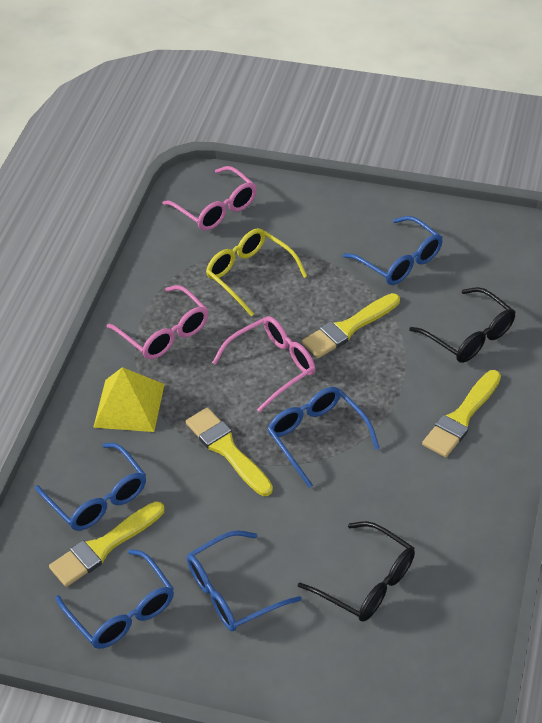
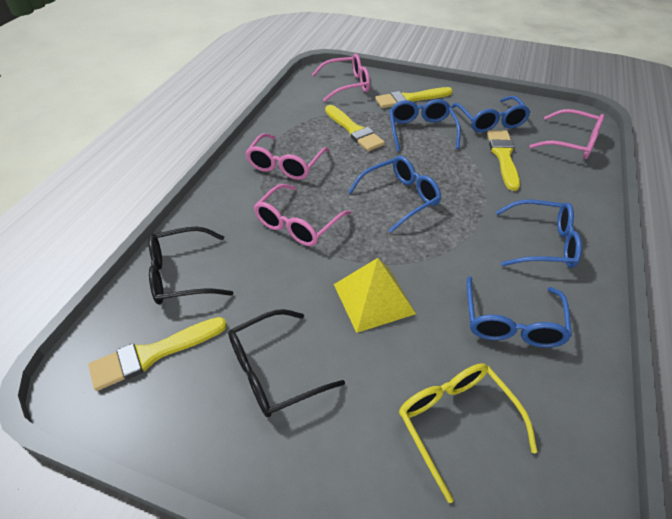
pink glasses: 3 -> 4

